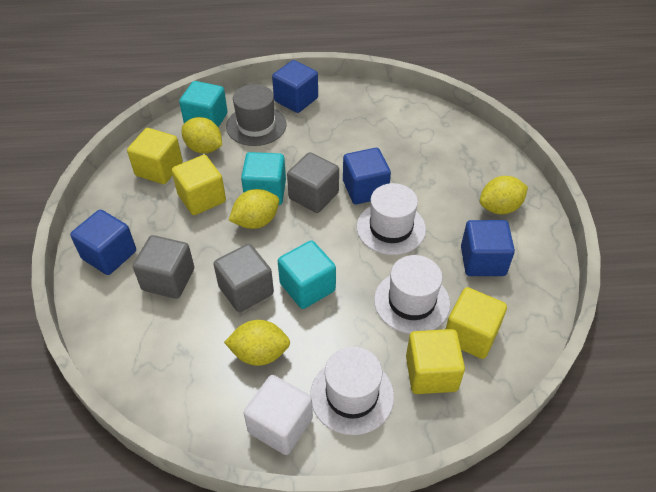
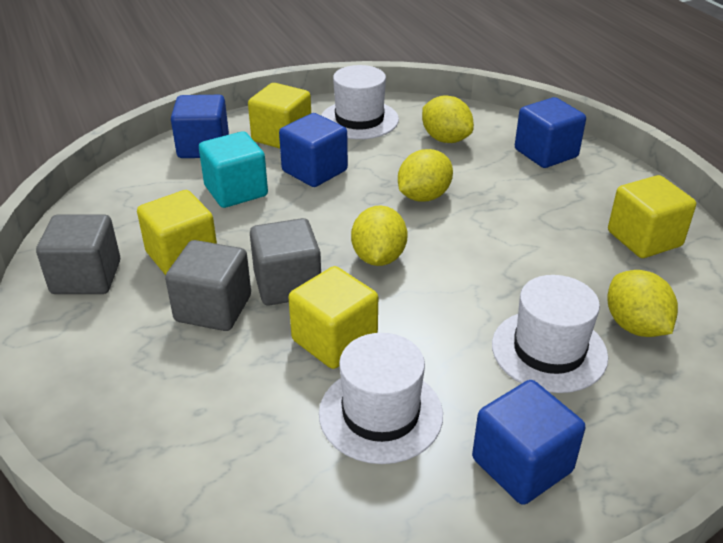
grey hat: 1 -> 0
turquoise cube: 3 -> 1
white cube: 1 -> 0

